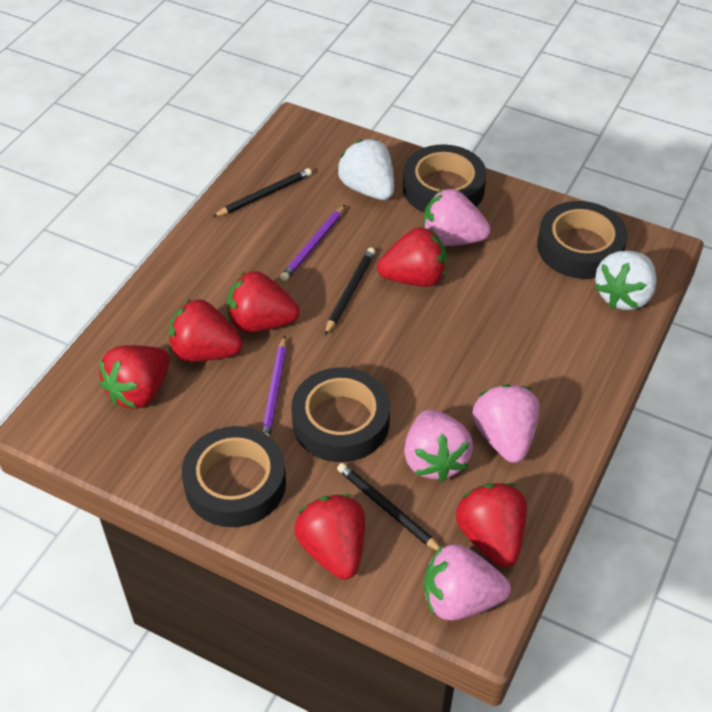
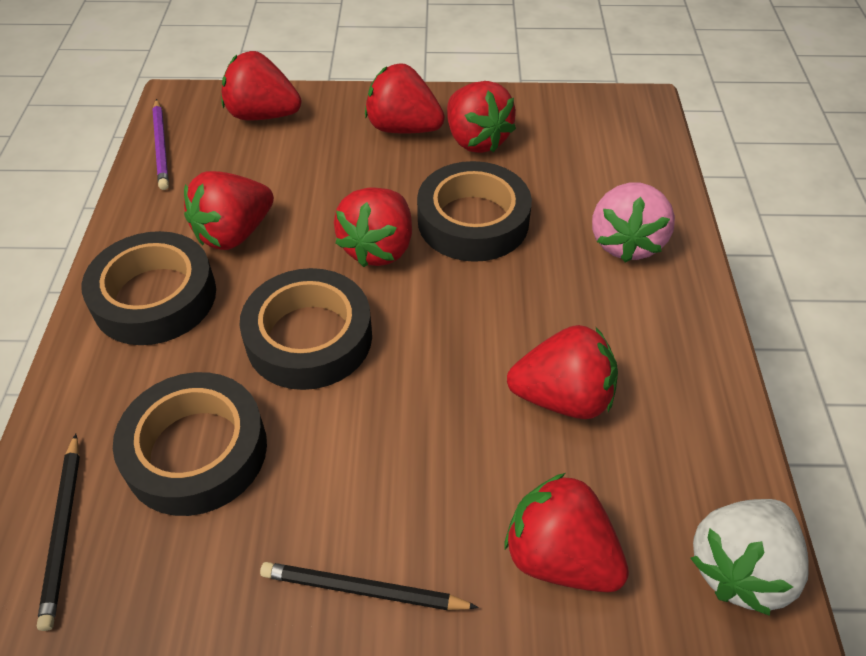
black pencil: 3 -> 2
pink strawberry: 4 -> 1
purple pencil: 2 -> 1
red strawberry: 6 -> 7
white strawberry: 2 -> 1

